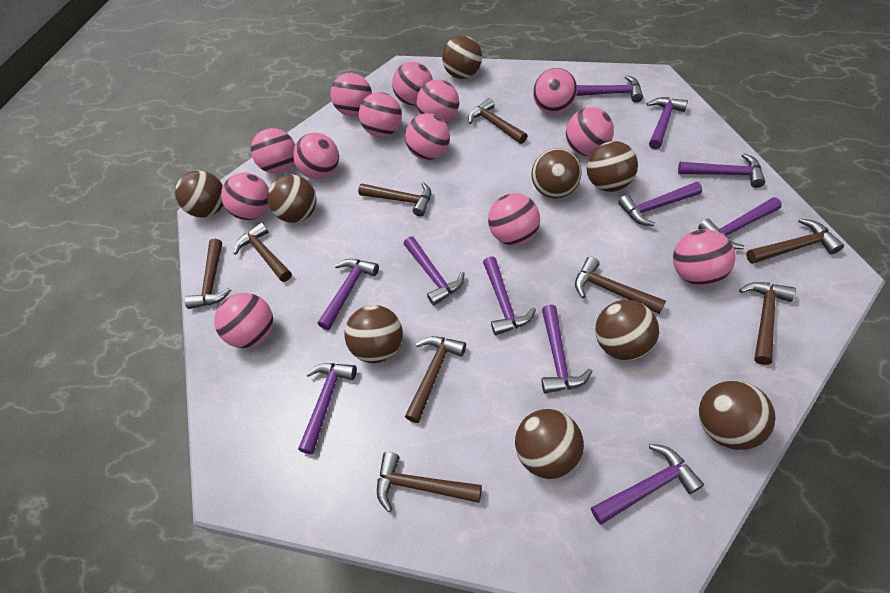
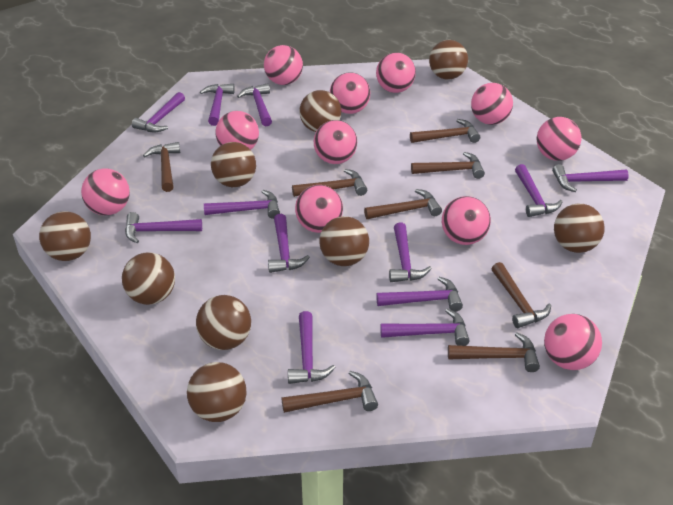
brown hammer: 9 -> 8
pink ball: 13 -> 11
purple hammer: 11 -> 12

